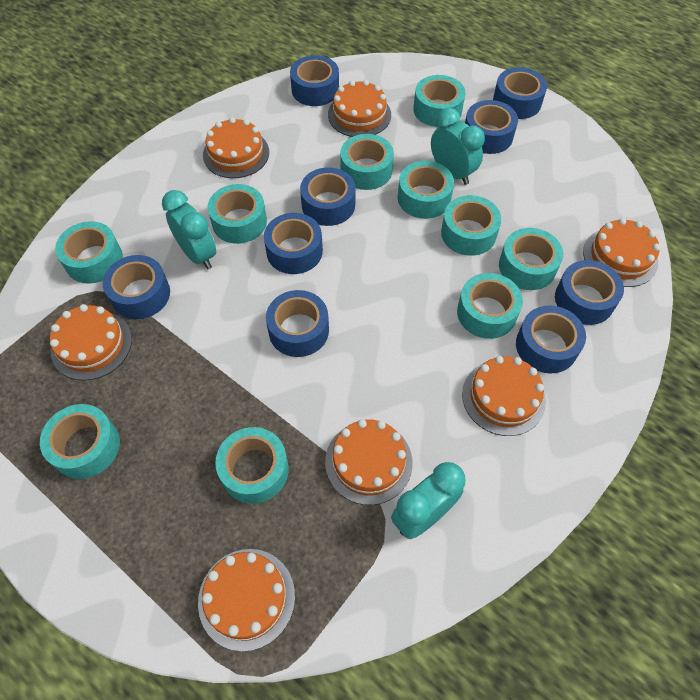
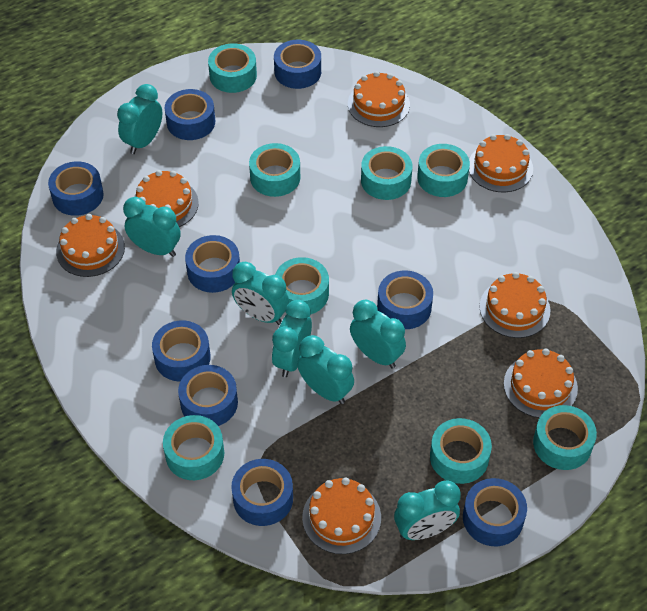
turquoise clock: 3 -> 7
turquoise tape: 10 -> 8

